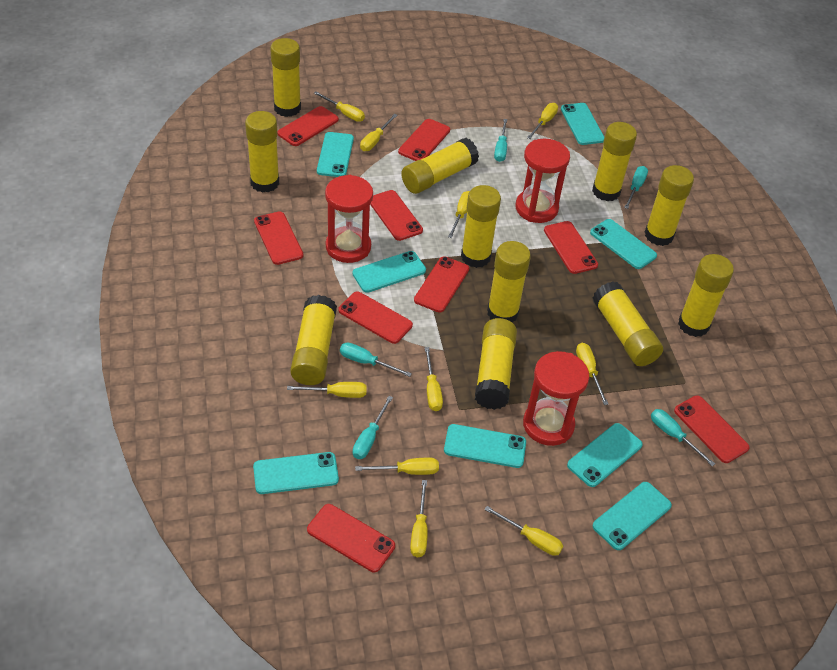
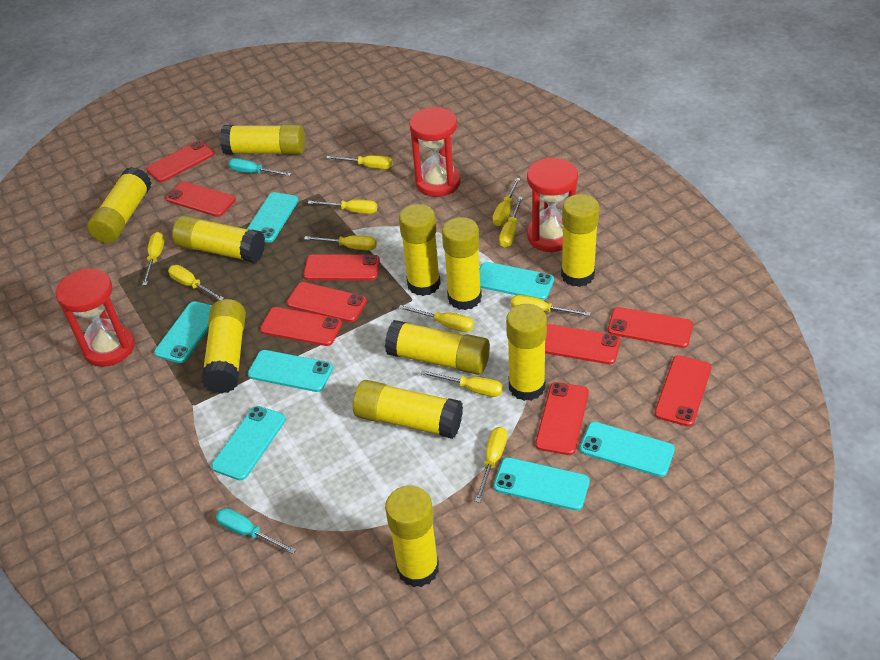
turquoise phone: 8 -> 7
turquoise screwdriver: 5 -> 2
yellow screwdriver: 10 -> 11

